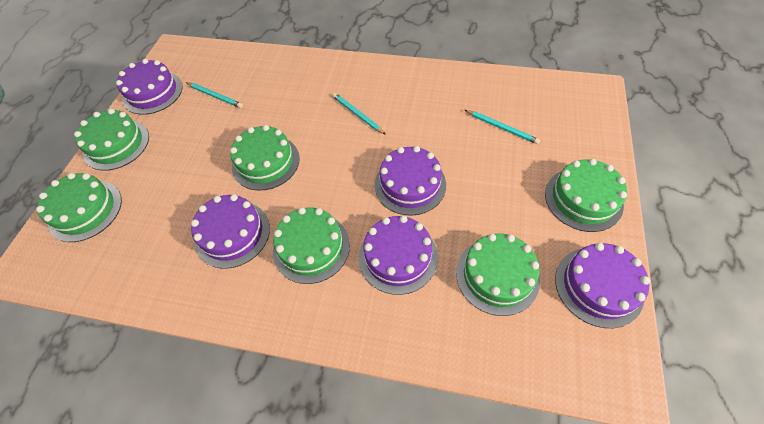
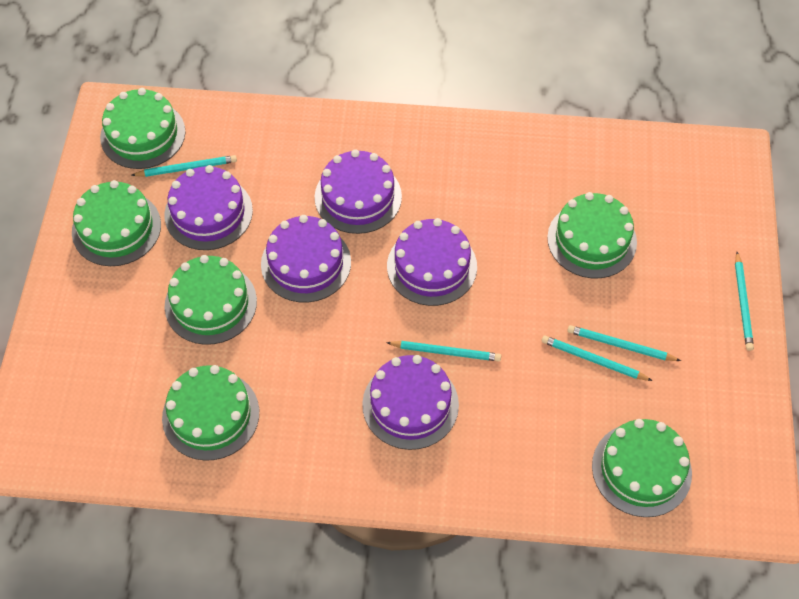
turquoise pencil: 3 -> 5

